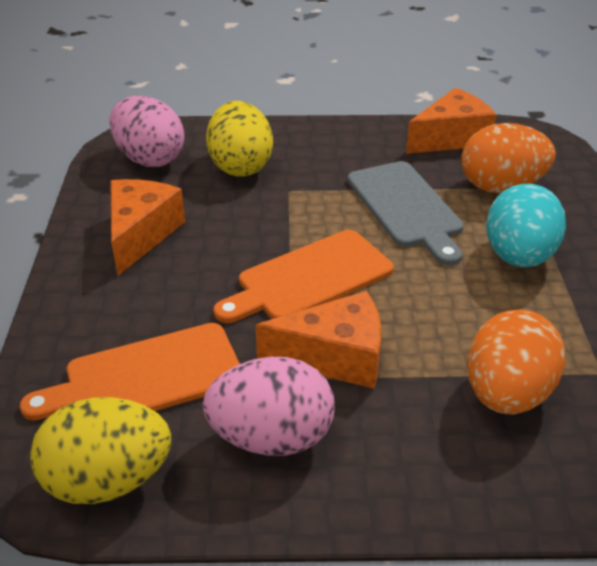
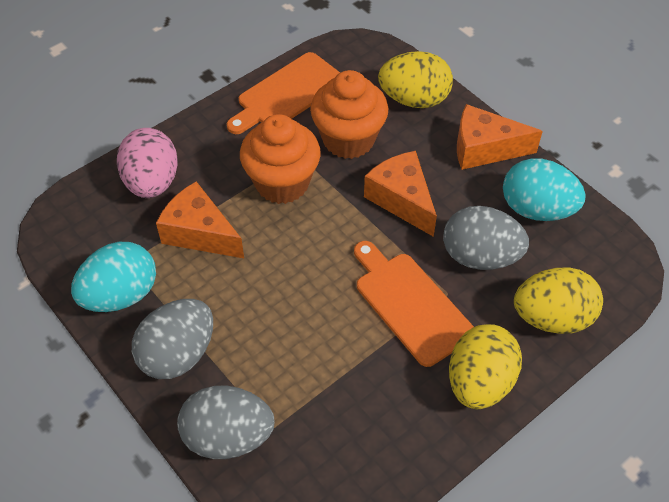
grey cutting board: 1 -> 0
grey egg: 0 -> 3
orange cupcake: 0 -> 2
orange egg: 2 -> 0
pink egg: 2 -> 1
turquoise egg: 1 -> 2
yellow egg: 2 -> 3

